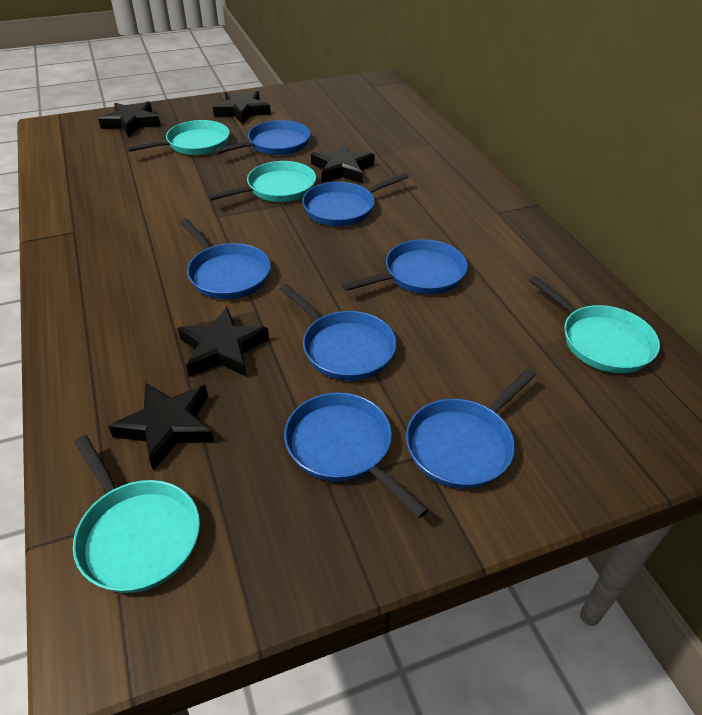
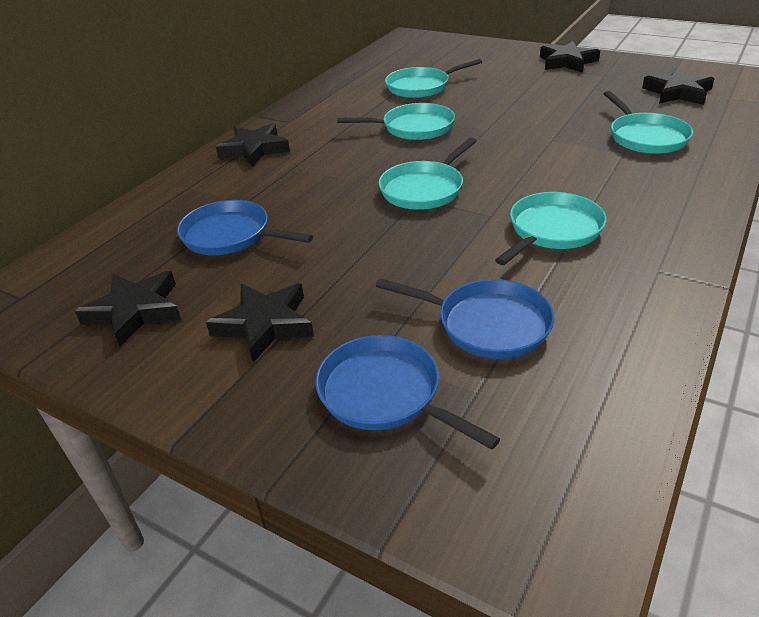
blue pan: 7 -> 3
turquoise pan: 4 -> 5

